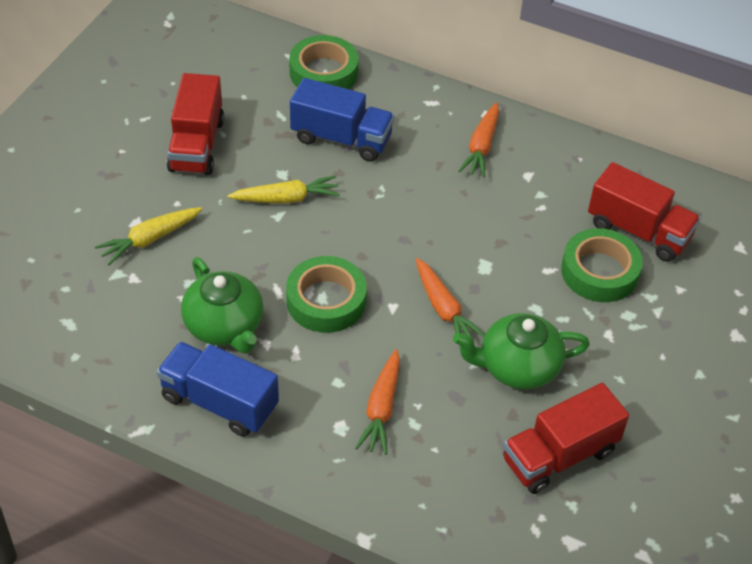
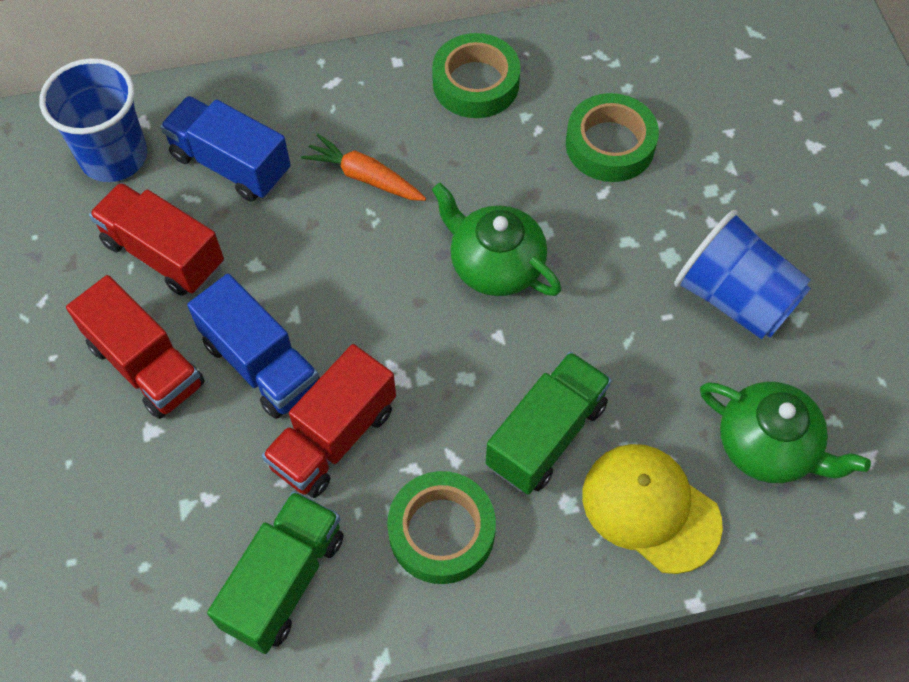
blue cup: 0 -> 2
green truck: 0 -> 2
orange carrot: 3 -> 1
yellow cap: 0 -> 1
yellow carrot: 2 -> 0

